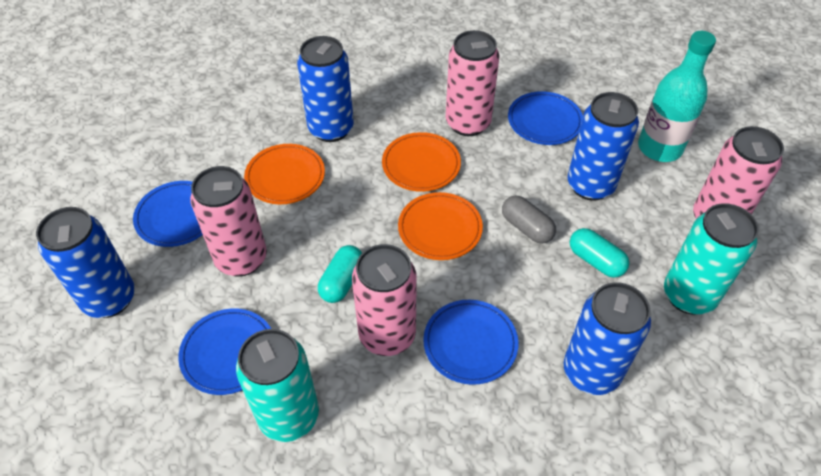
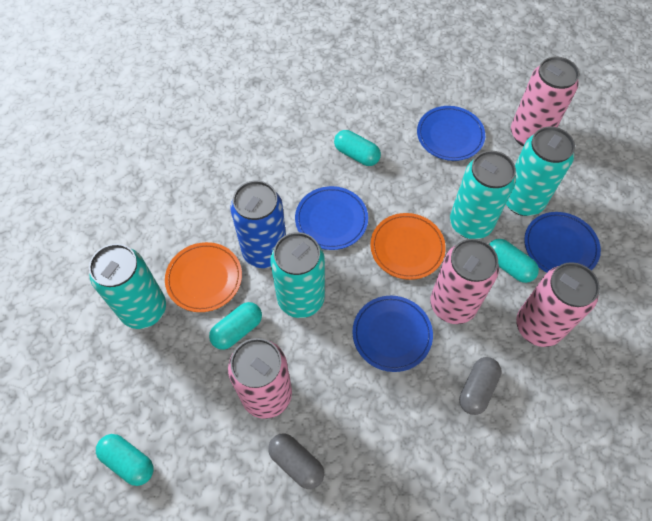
blue can: 4 -> 1
grey capsule: 1 -> 2
orange plate: 3 -> 2
turquoise bottle: 1 -> 0
turquoise can: 2 -> 4
turquoise capsule: 2 -> 4

